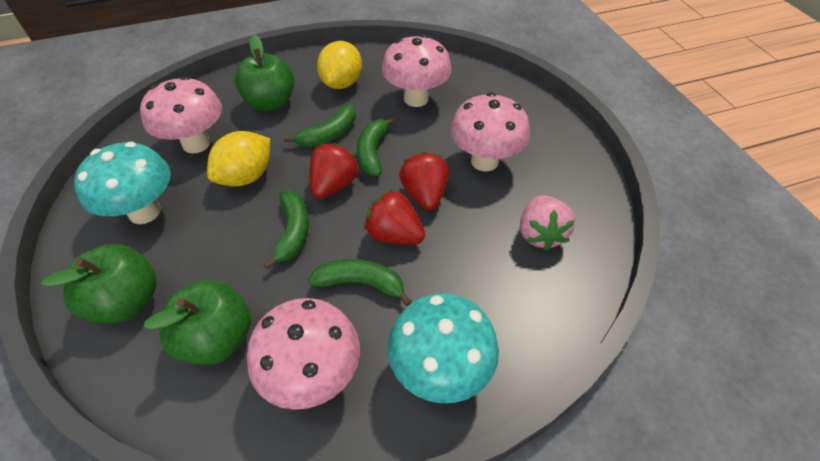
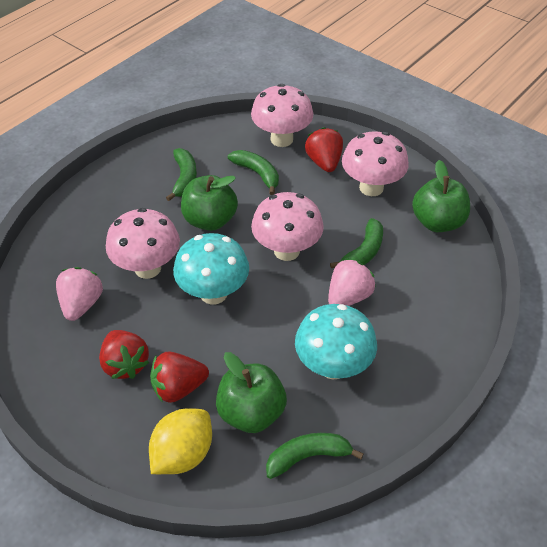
pink strawberry: 1 -> 2
yellow lemon: 2 -> 1

